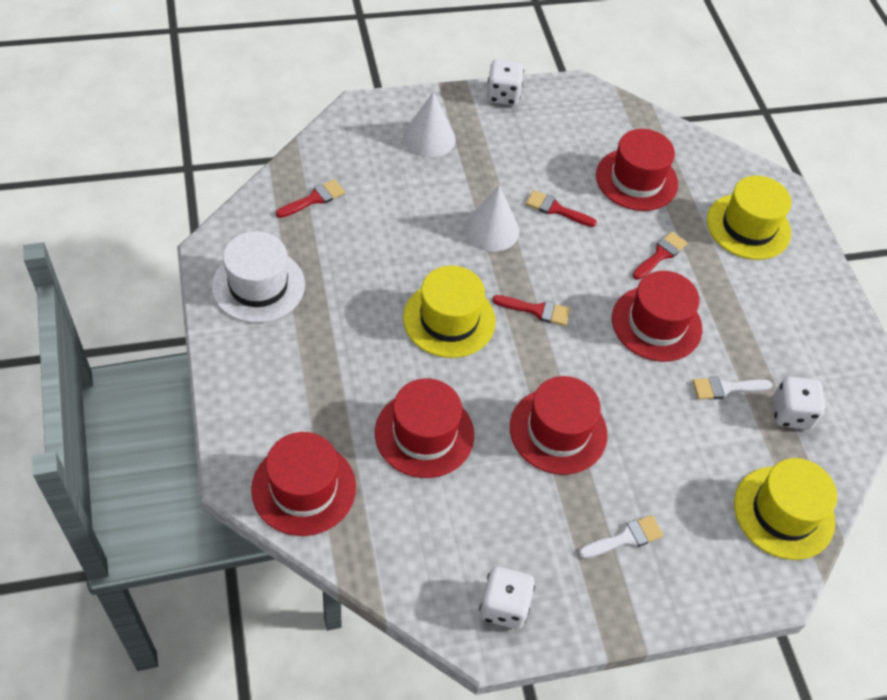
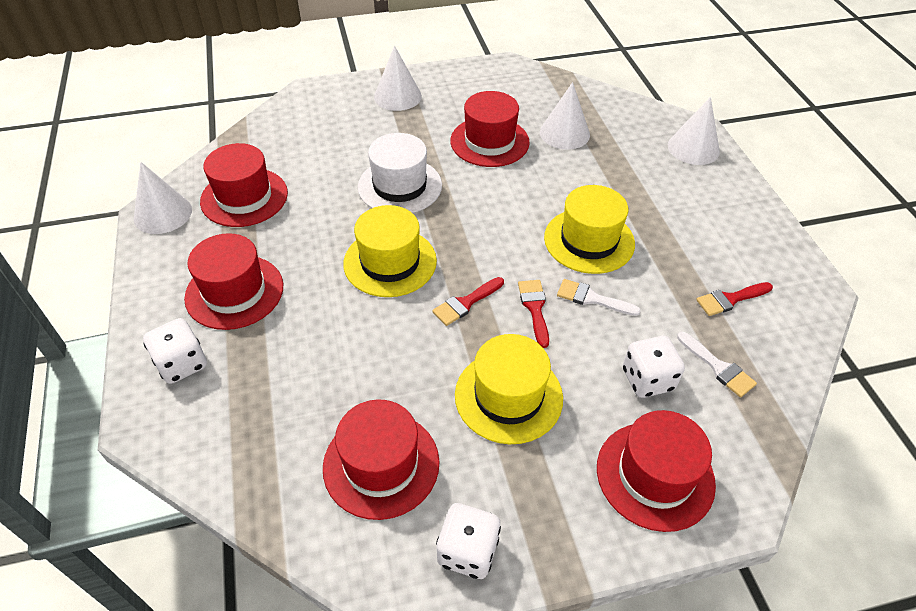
red brush: 4 -> 3
white cone: 2 -> 4

